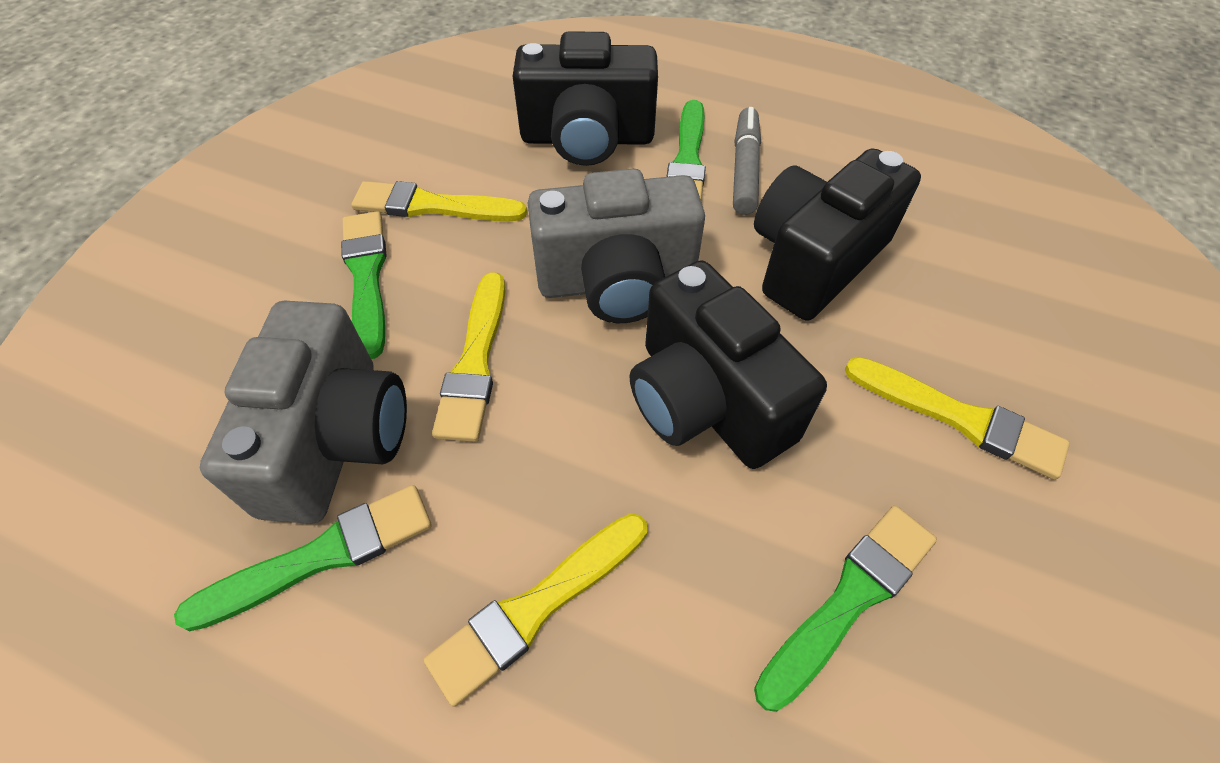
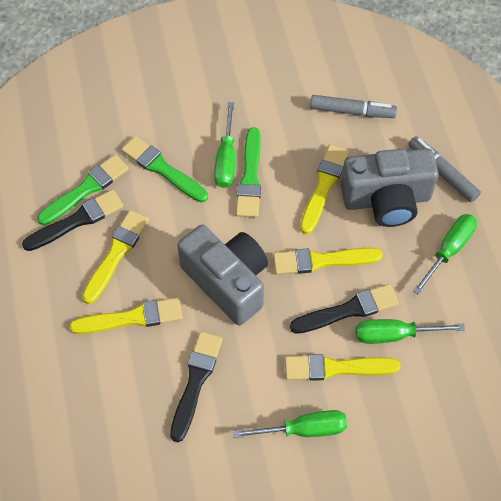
black brush: 0 -> 3
black camera: 3 -> 0
green brush: 4 -> 3
green screwdriver: 0 -> 4
grey marker: 1 -> 2
yellow brush: 4 -> 5

